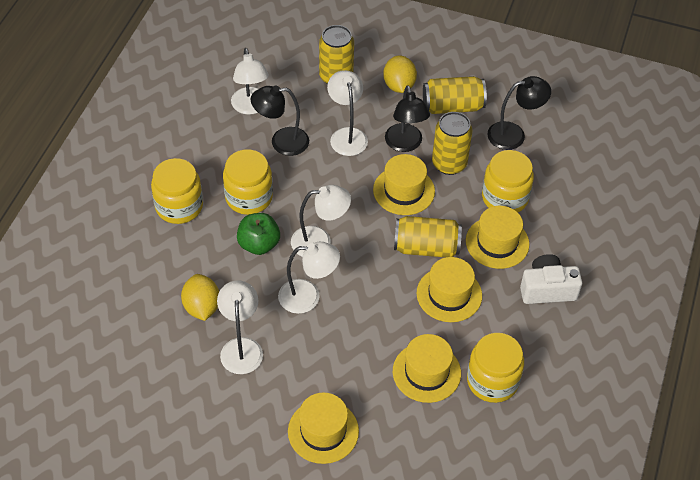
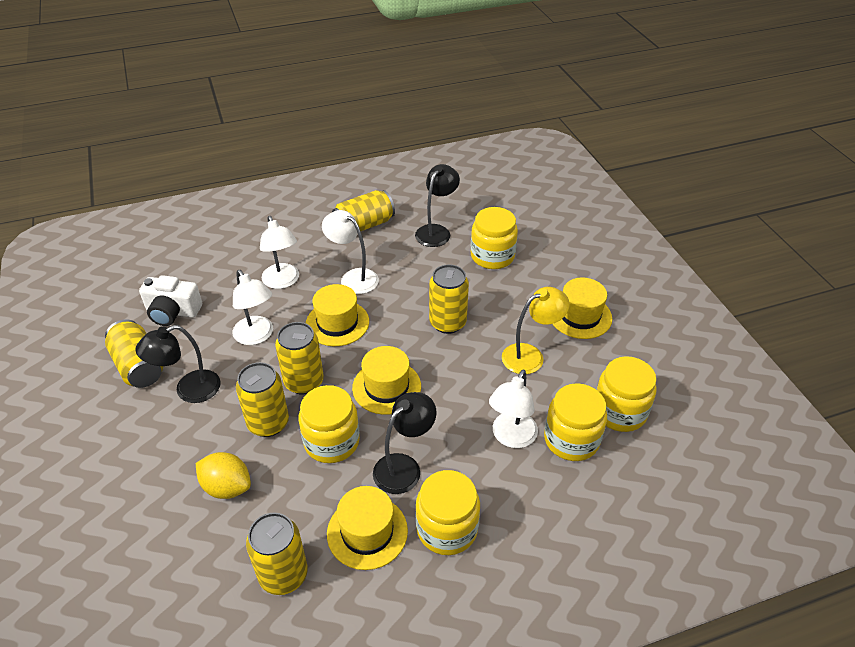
green apple: 1 -> 0
white lamp: 5 -> 4
yellow can: 4 -> 6
yellow hat: 5 -> 4
yellow jar: 4 -> 5
yellow lamp: 0 -> 1
yellow lemon: 2 -> 1

